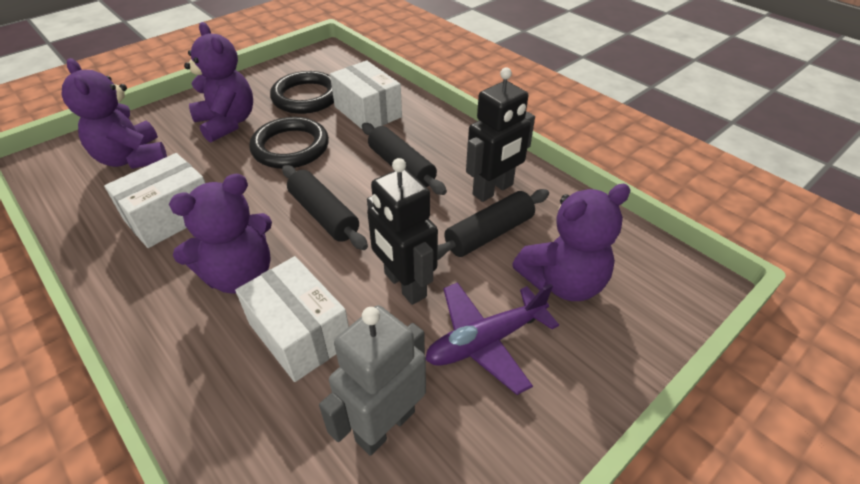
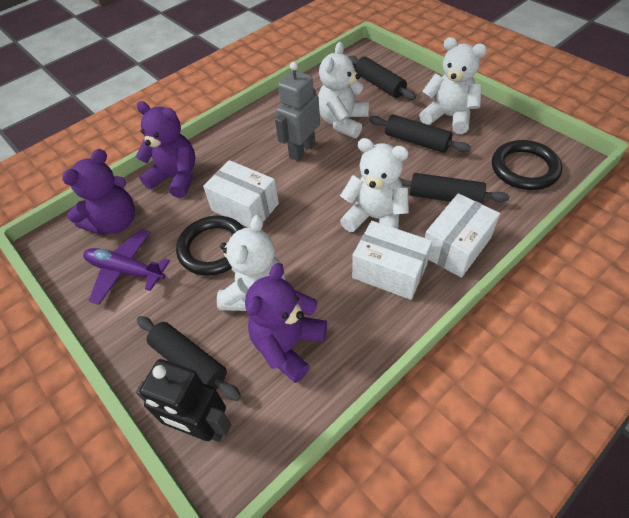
black robot: 2 -> 1
black rolling pin: 3 -> 4
purple teddy bear: 4 -> 3
white teddy bear: 0 -> 4

